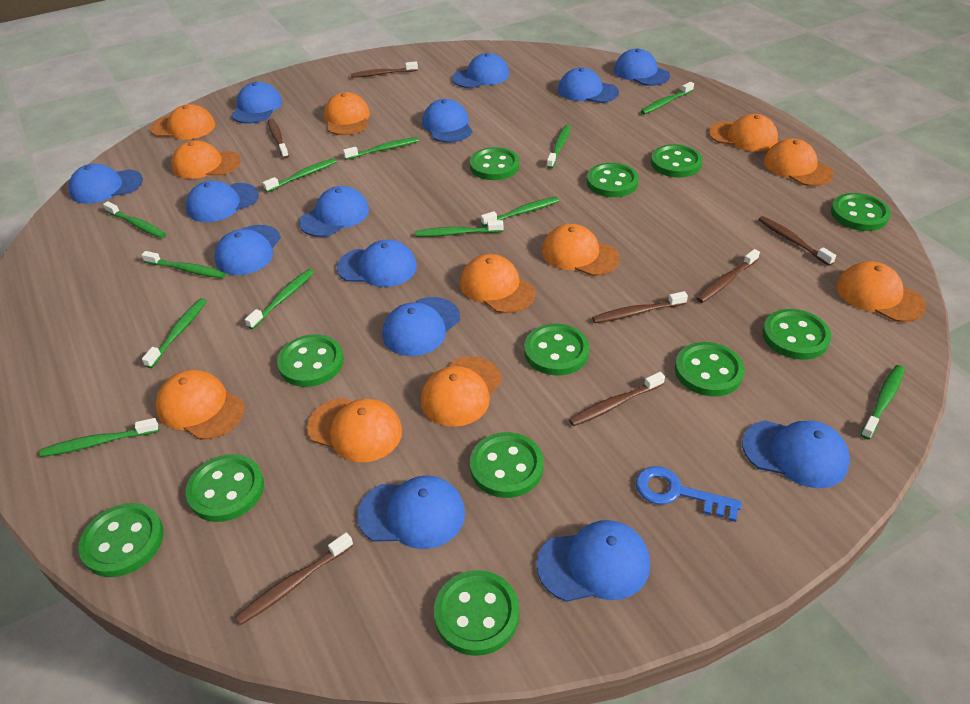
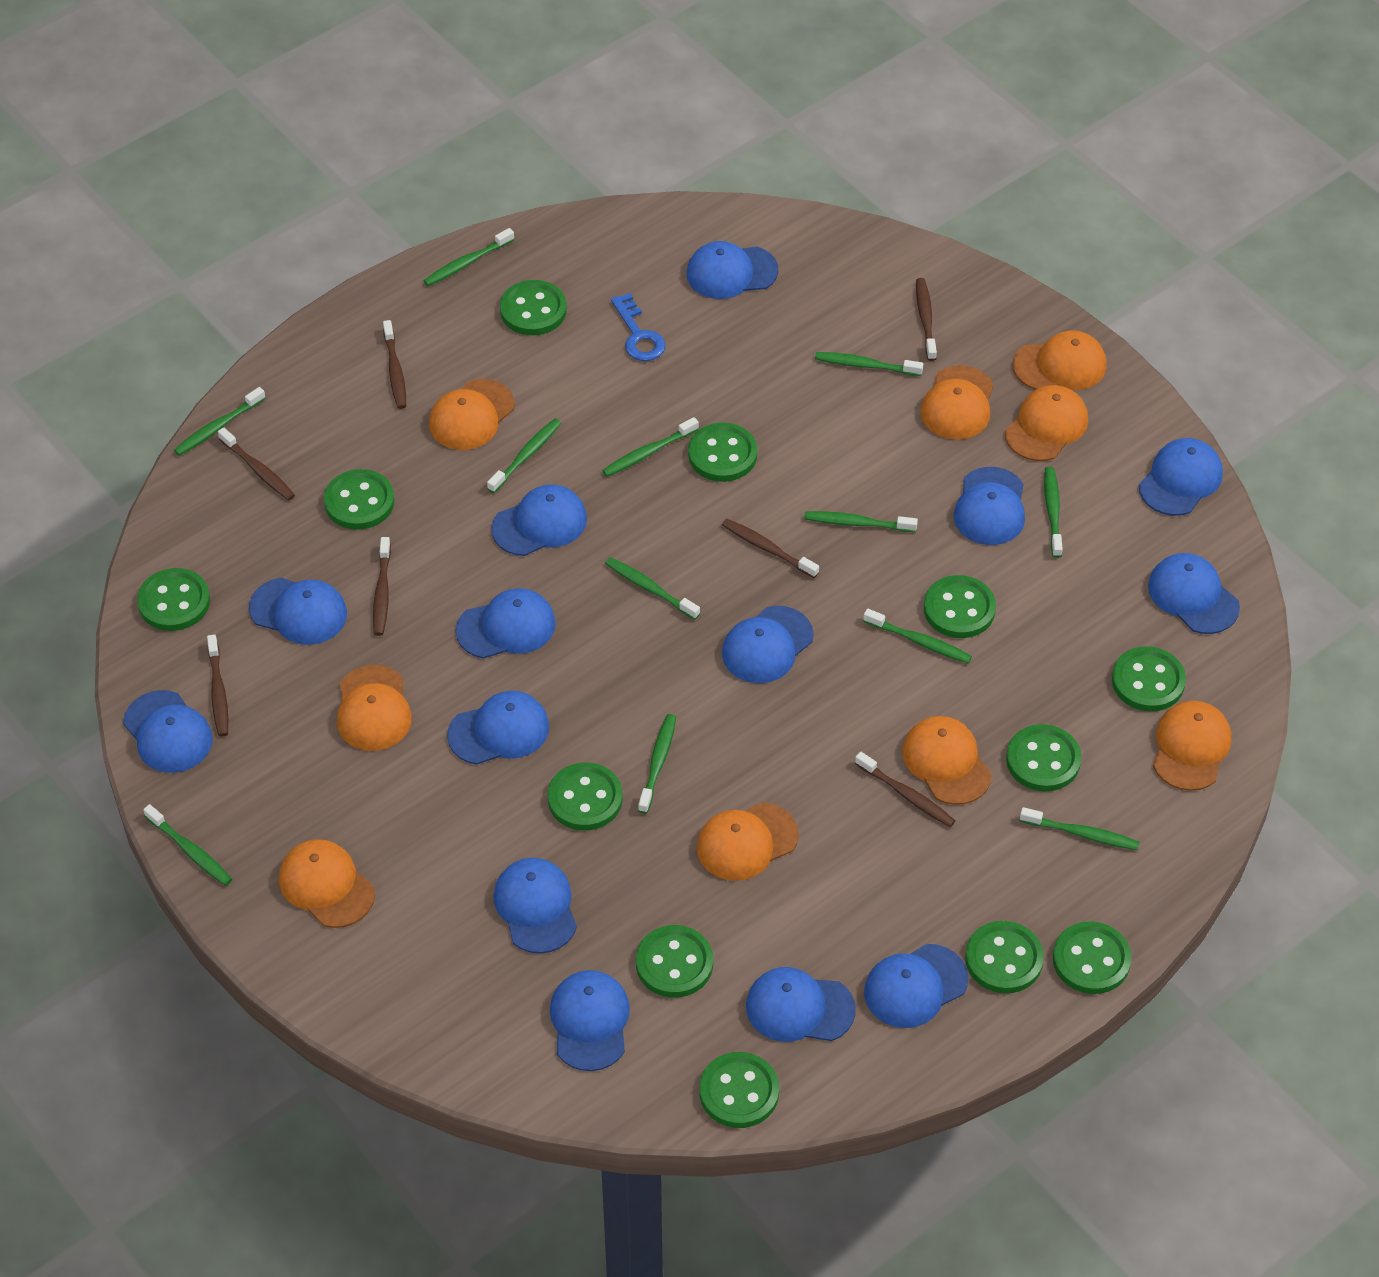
orange cap: 11 -> 9

